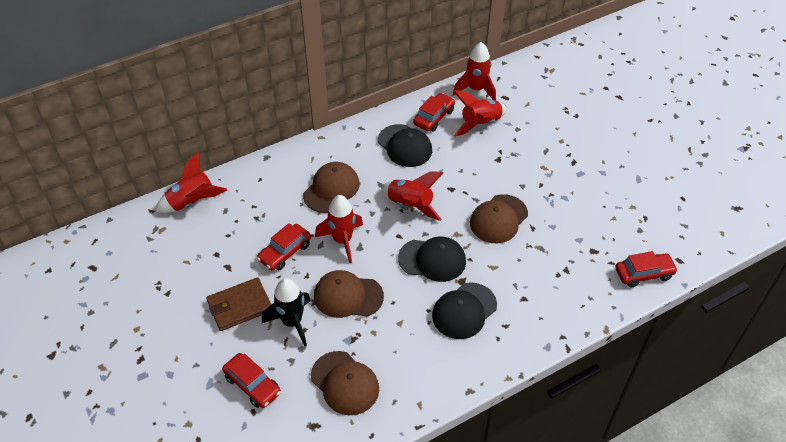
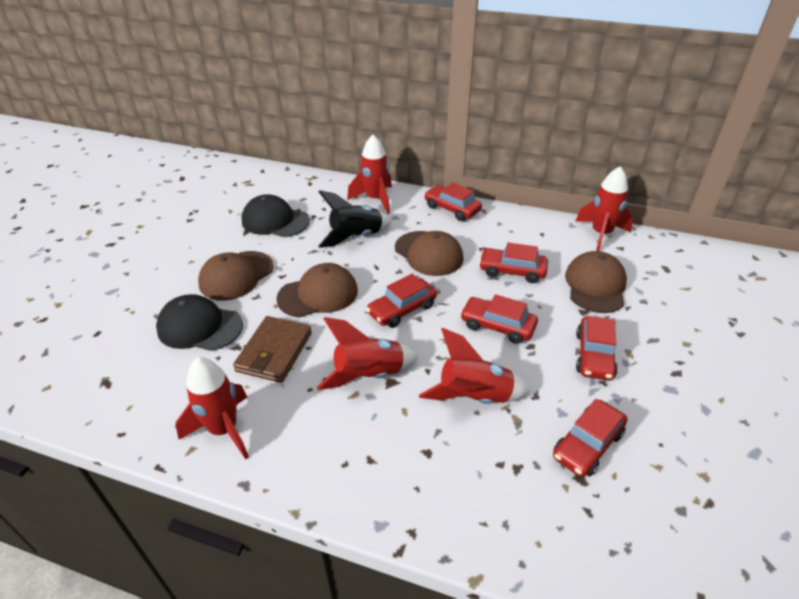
black cap: 3 -> 2
red car: 4 -> 6

